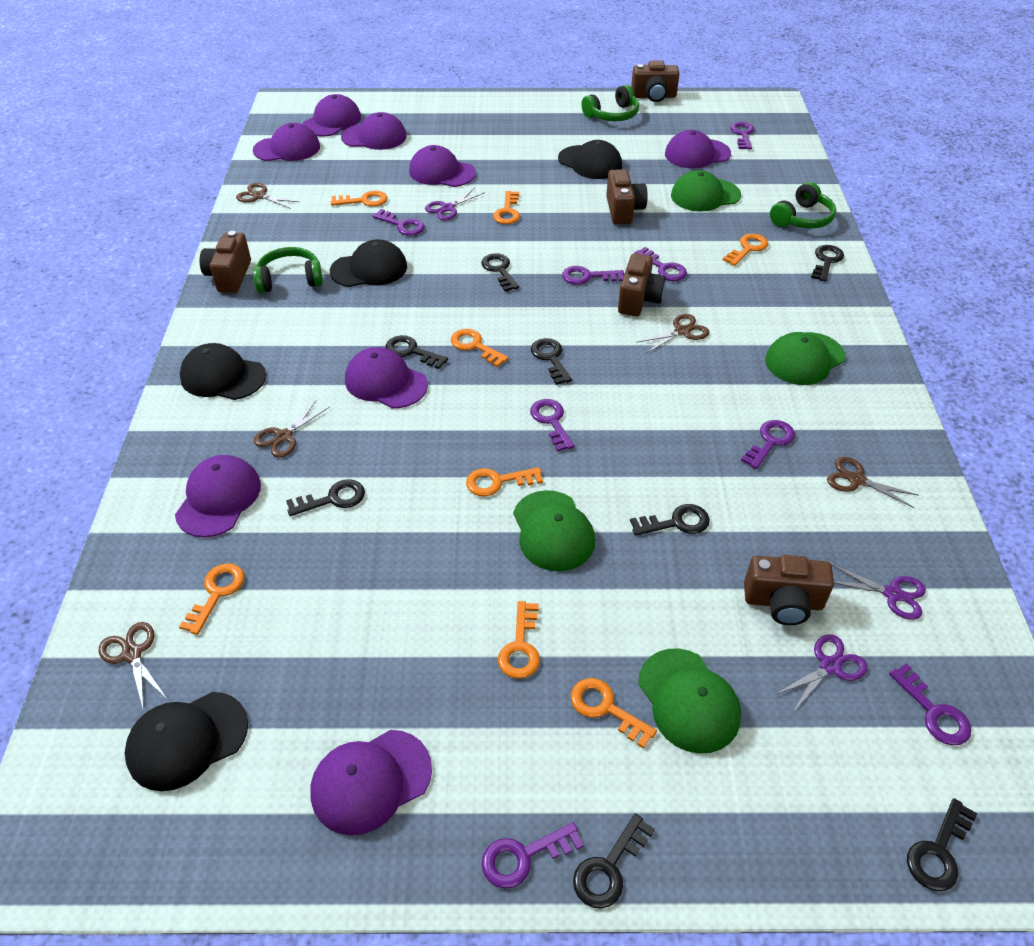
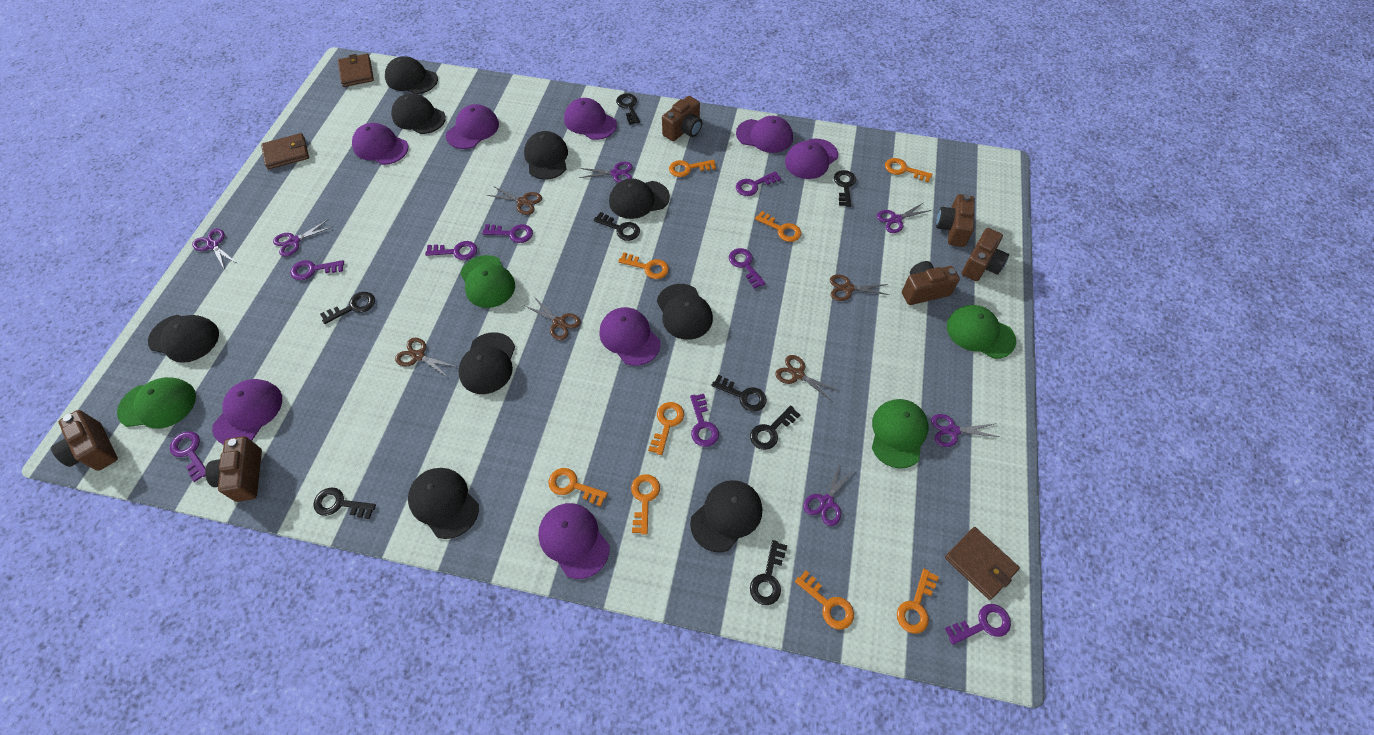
black cap: 4 -> 9
brown camera: 5 -> 6
brown wallet: 0 -> 3
green headphones: 3 -> 0
orange key: 8 -> 9
purple scissors: 3 -> 6

